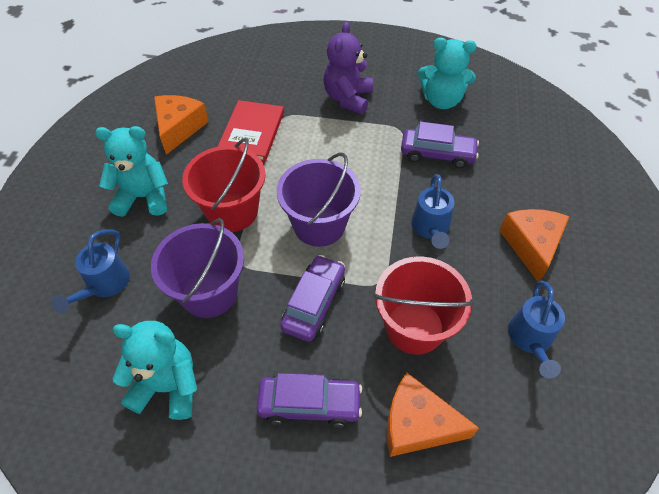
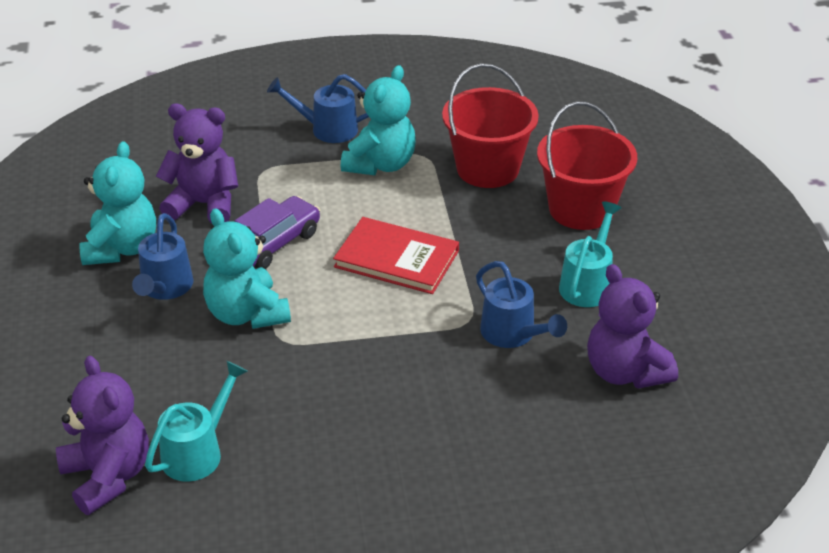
orange cheese: 3 -> 0
purple bucket: 2 -> 0
purple car: 3 -> 1
purple teddy bear: 1 -> 3
turquoise watering can: 0 -> 2

